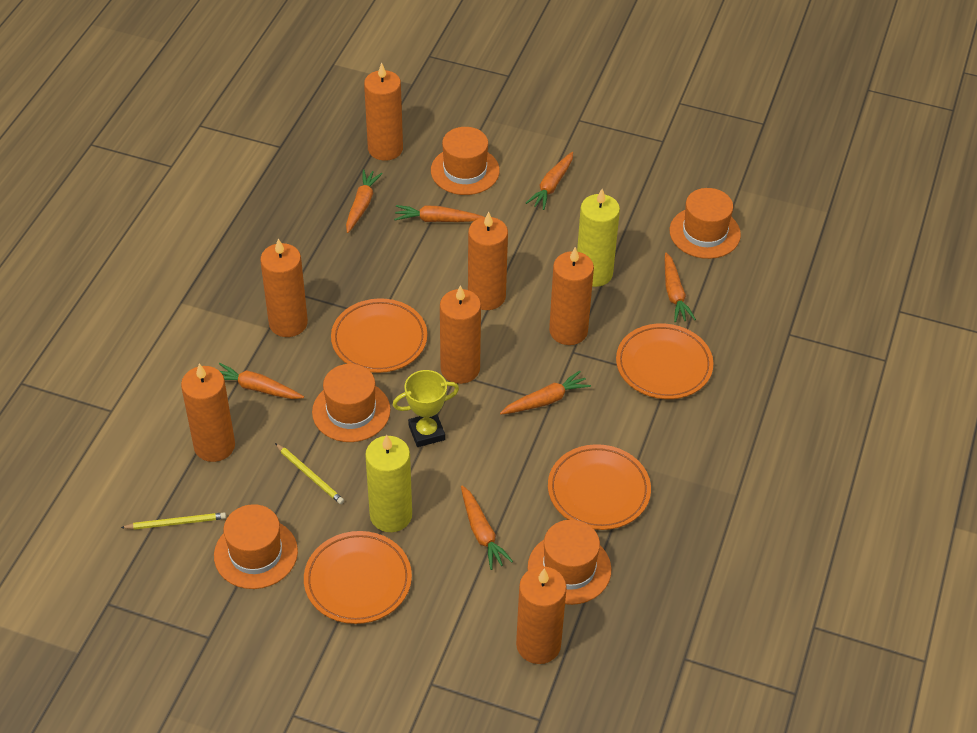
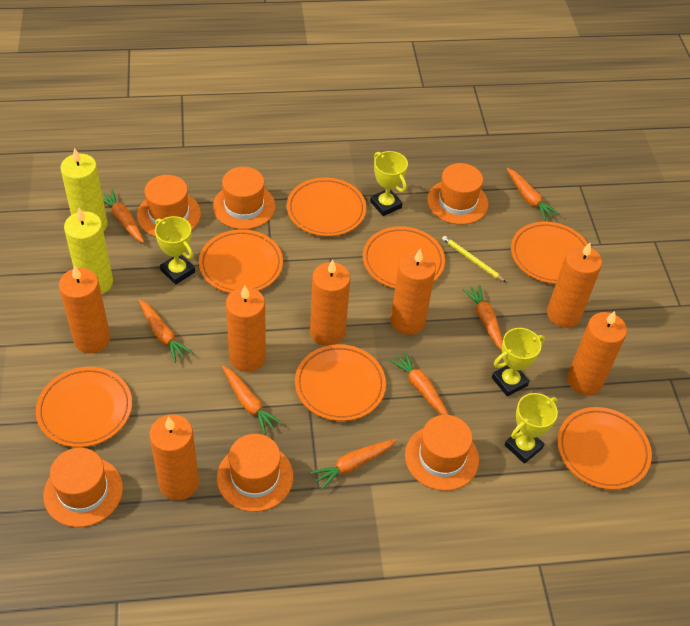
orange hat: 5 -> 6
orange plate: 4 -> 7
yellow pencil: 2 -> 1
yellow trophy: 1 -> 4

